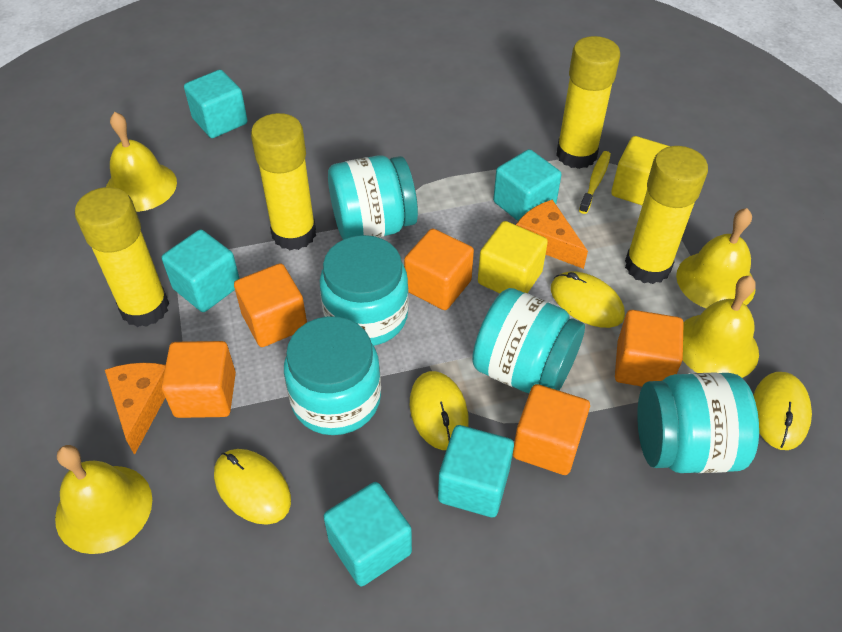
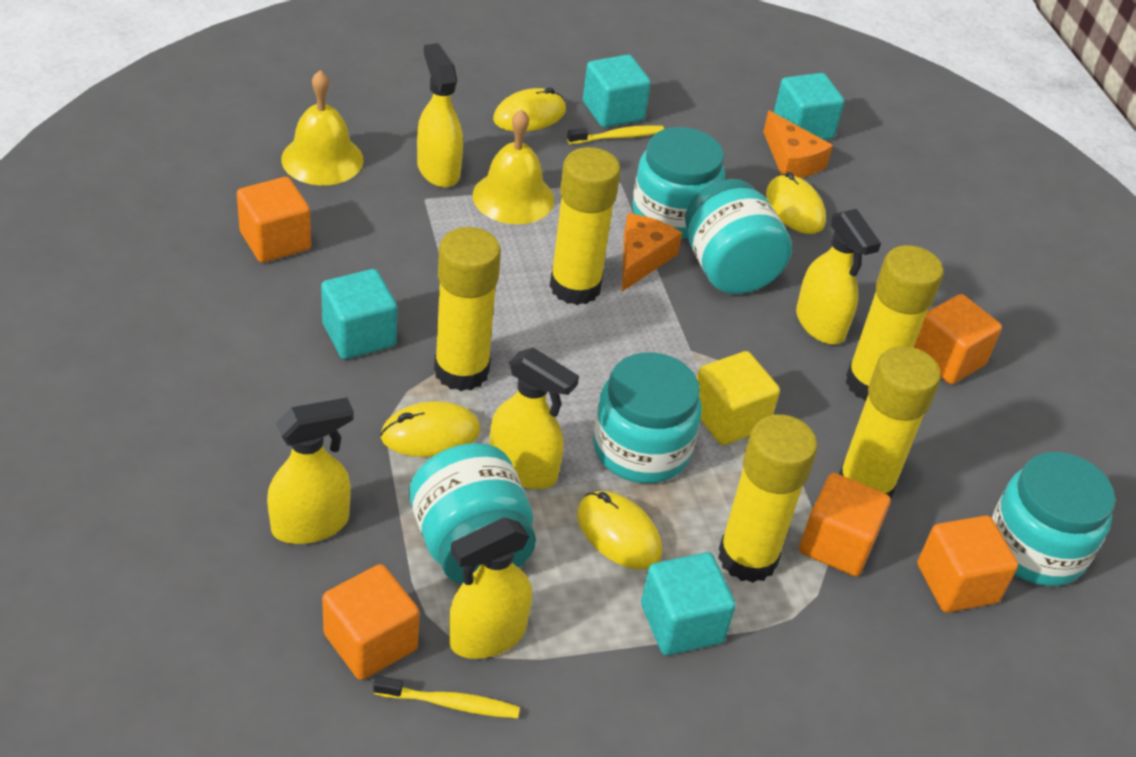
turquoise cube: 5 -> 4
yellow bell: 4 -> 2
yellow cube: 2 -> 1
yellow glue stick: 4 -> 5
yellow spray bottle: 0 -> 5
yellow toothbrush: 1 -> 2

